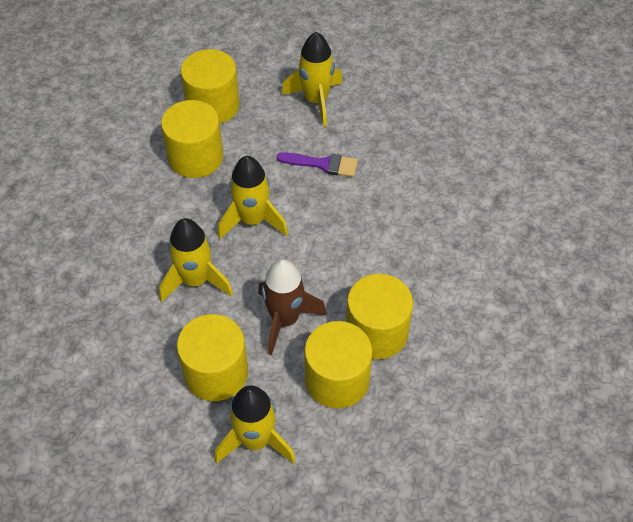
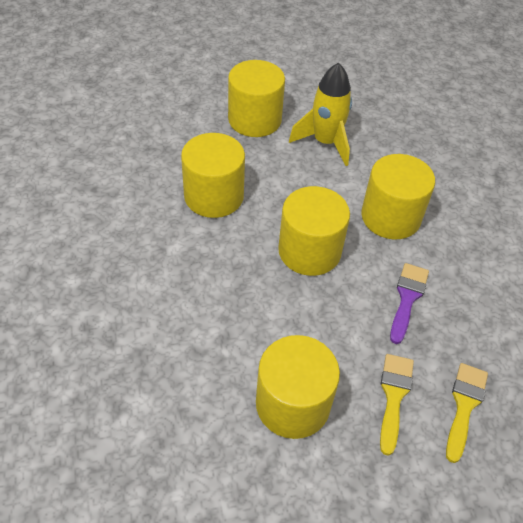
brown rocket: 1 -> 0
yellow brush: 0 -> 2
yellow rocket: 4 -> 1

